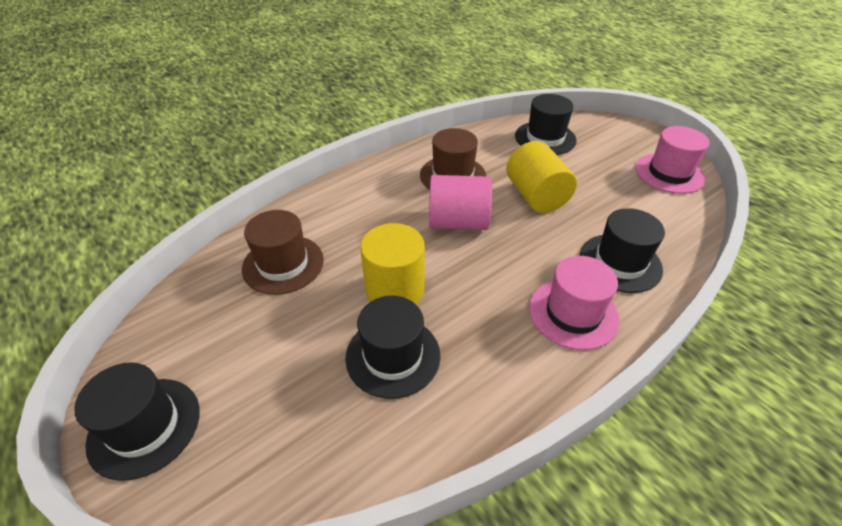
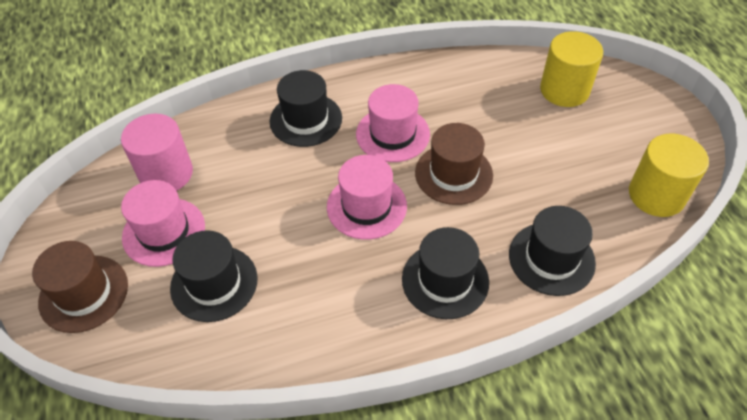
pink hat: 2 -> 3

